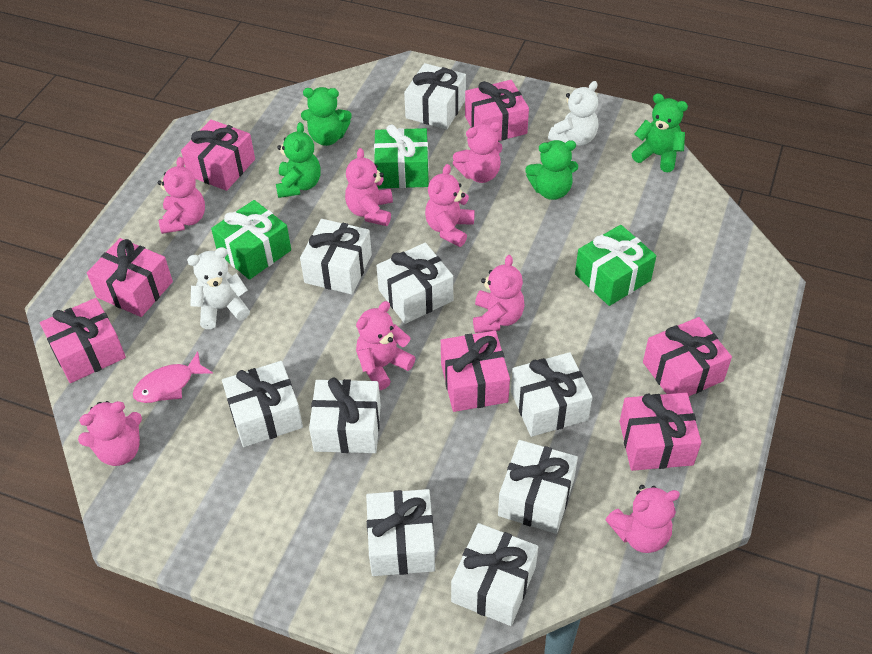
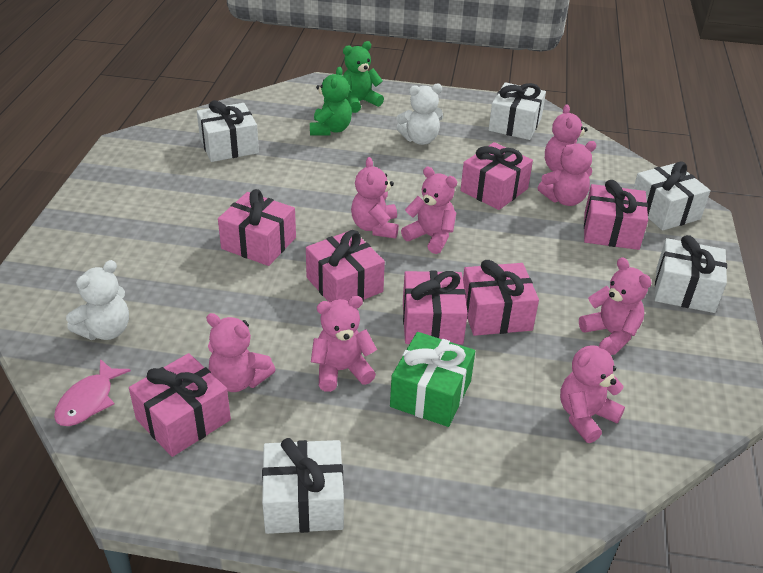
green gift: 3 -> 1
green teddy bear: 4 -> 2
white gift: 9 -> 5

